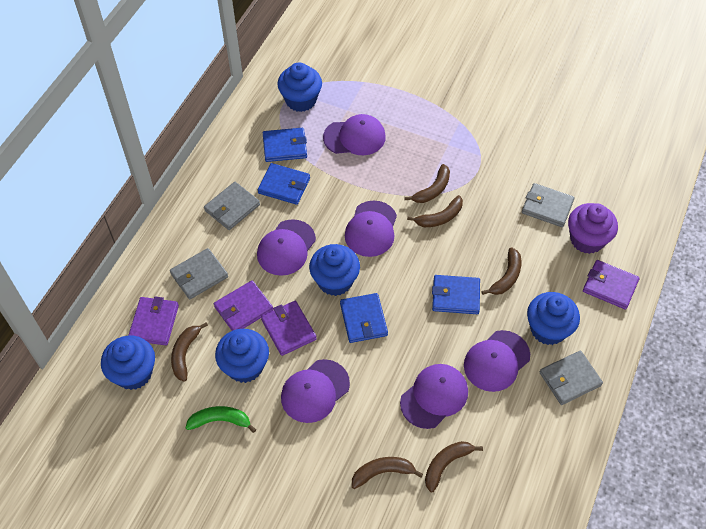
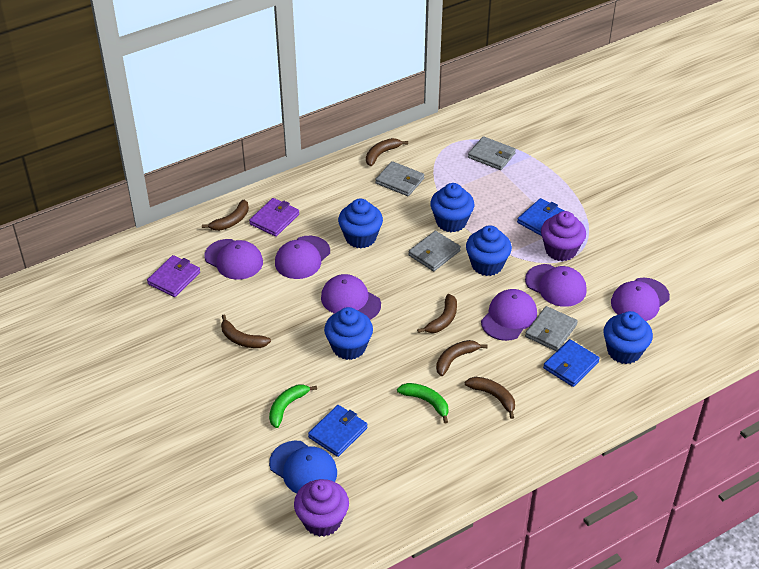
blue cap: 0 -> 1
blue wallet: 4 -> 3
green banana: 1 -> 2
purple cupcake: 1 -> 2
purple wallet: 4 -> 2

